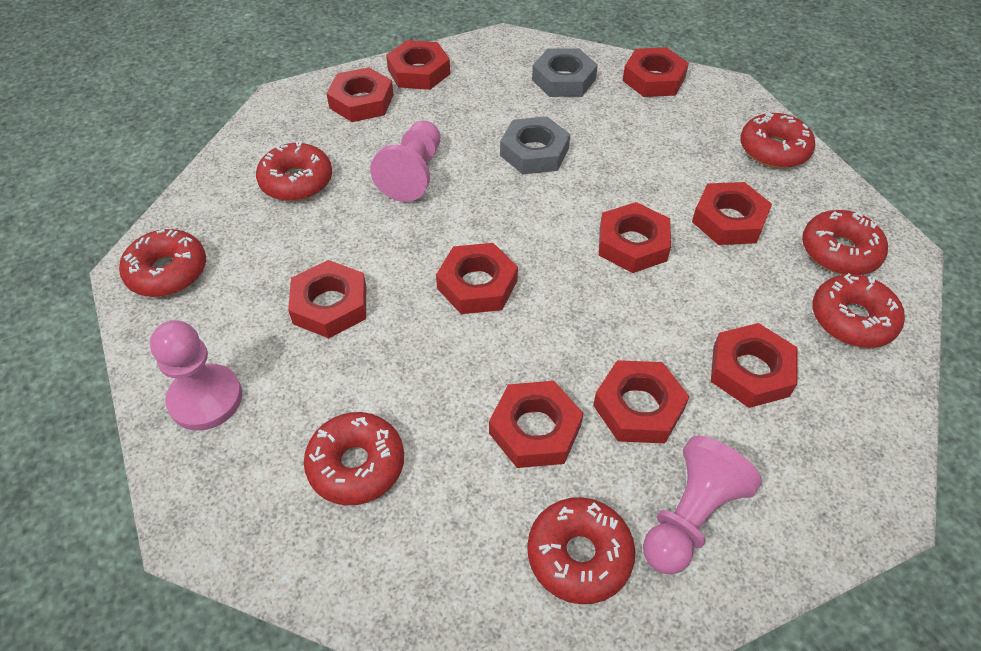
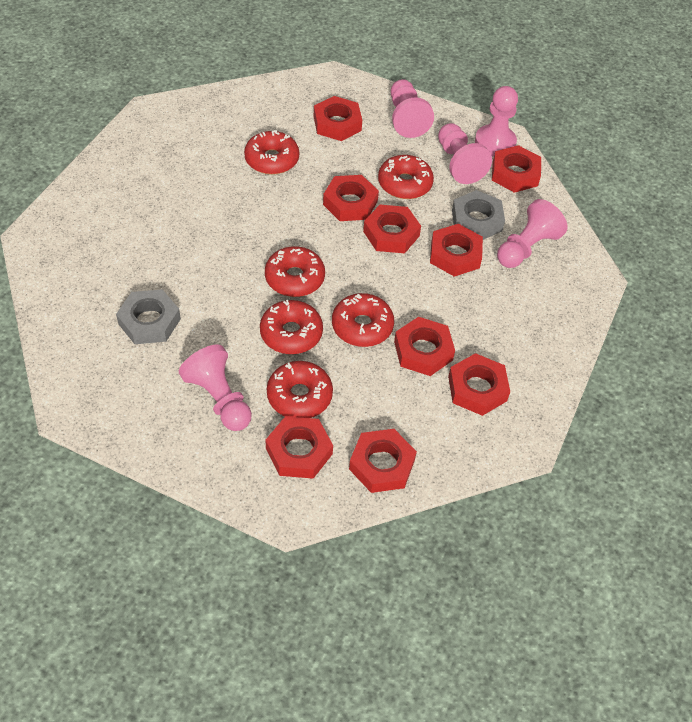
pink pawn: 3 -> 5
red donut: 7 -> 6
red nut: 10 -> 9

